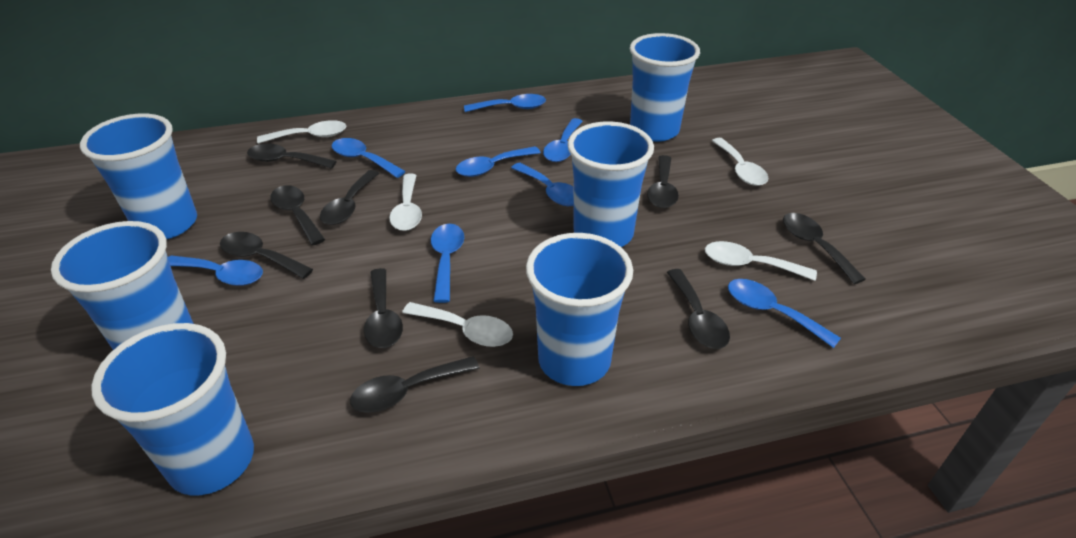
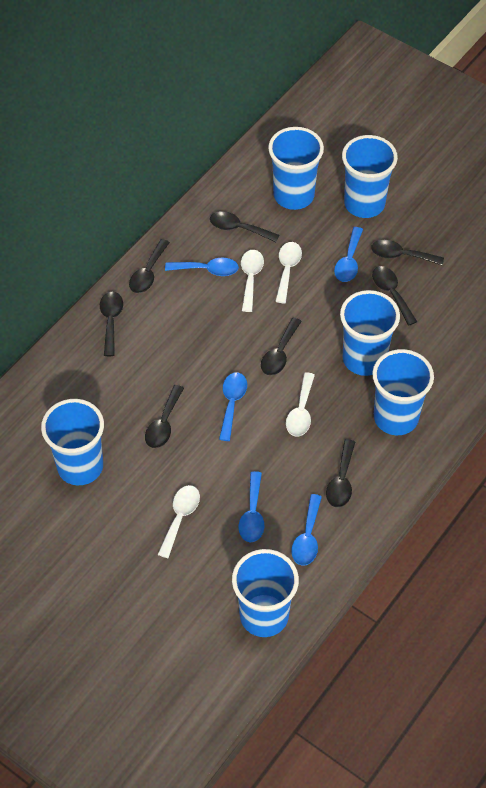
black spoon: 9 -> 8
blue spoon: 8 -> 5
white spoon: 5 -> 4

